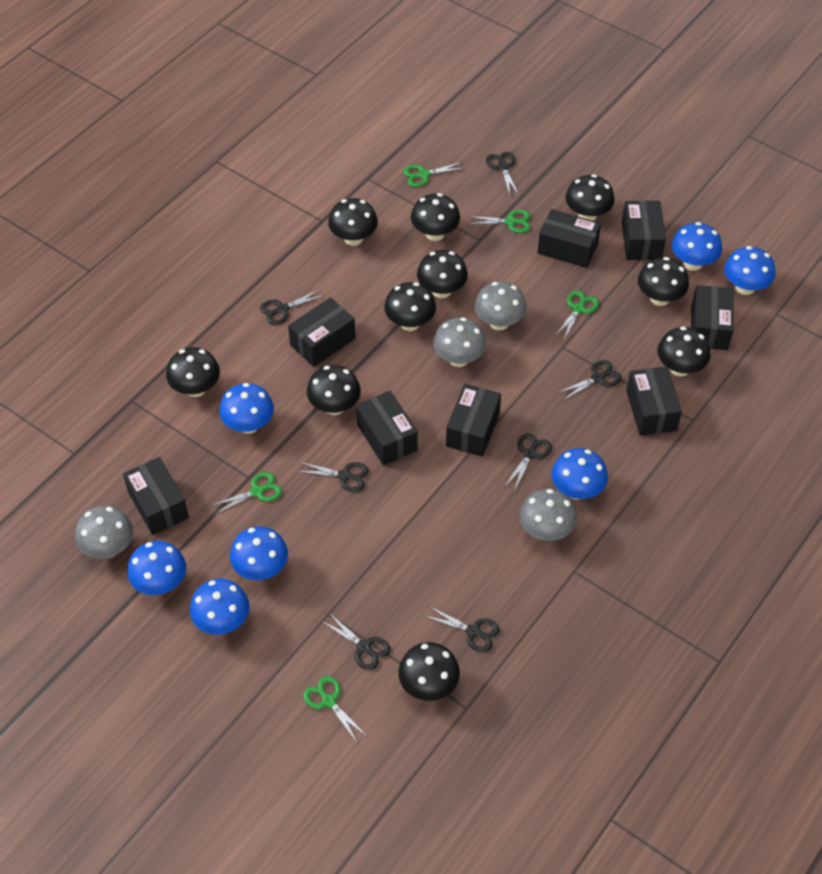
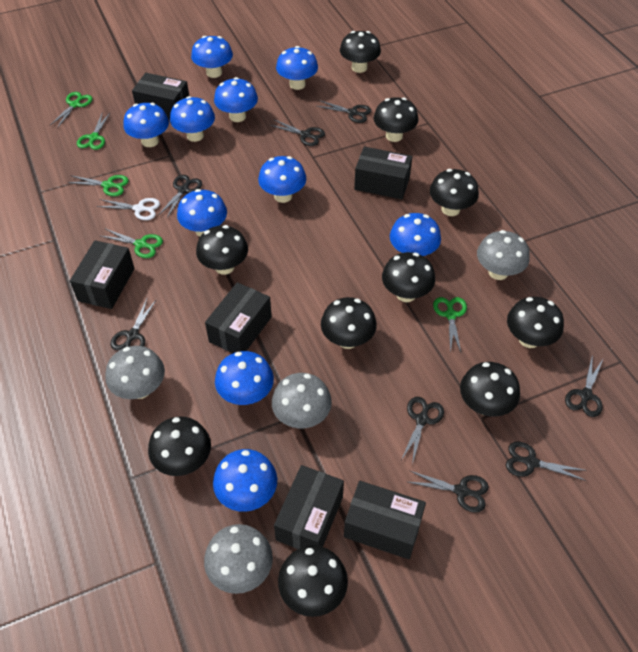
black box: 8 -> 6
black scissors: 7 -> 8
blue mushroom: 7 -> 10
white scissors: 0 -> 1

